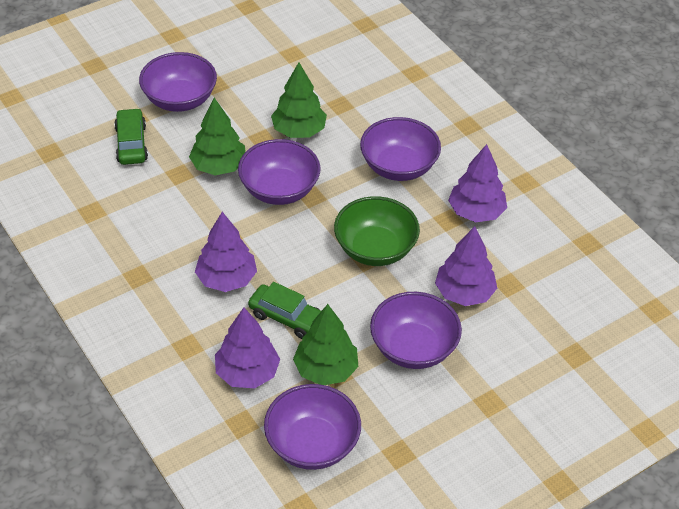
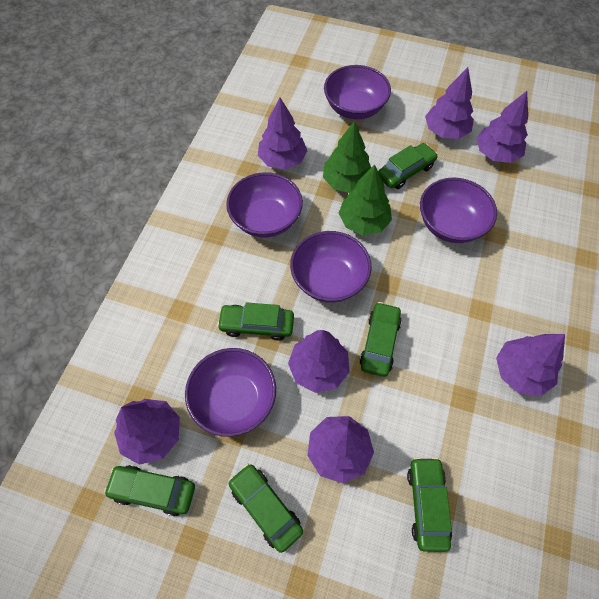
green bowl: 1 -> 0
green car: 2 -> 6
green tree: 3 -> 2
purple tree: 4 -> 7

